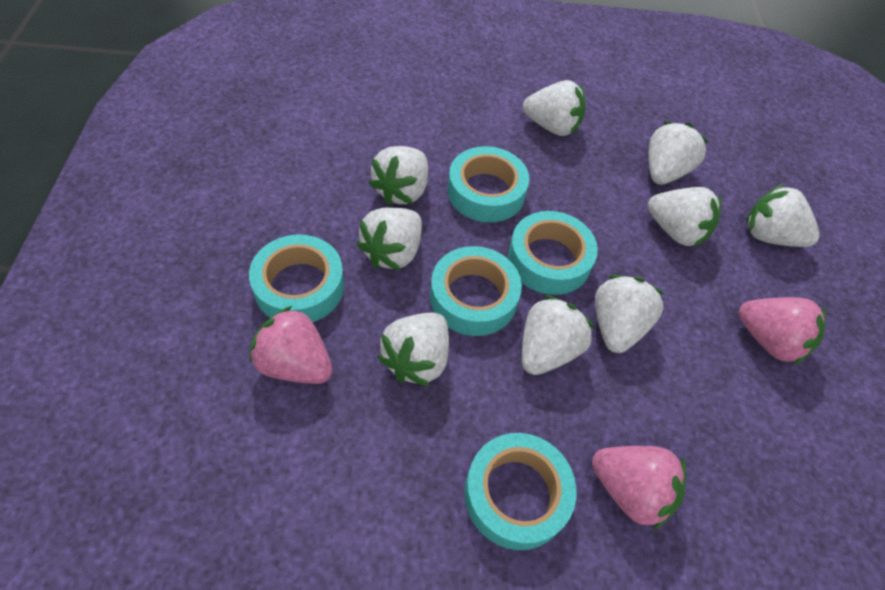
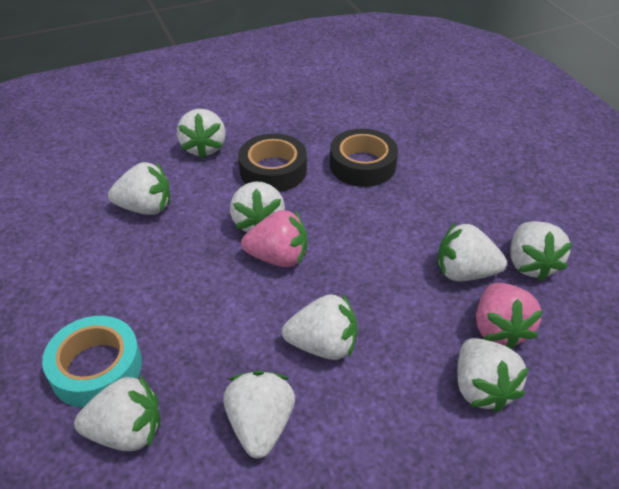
black tape: 0 -> 2
pink strawberry: 3 -> 2
turquoise tape: 5 -> 1

